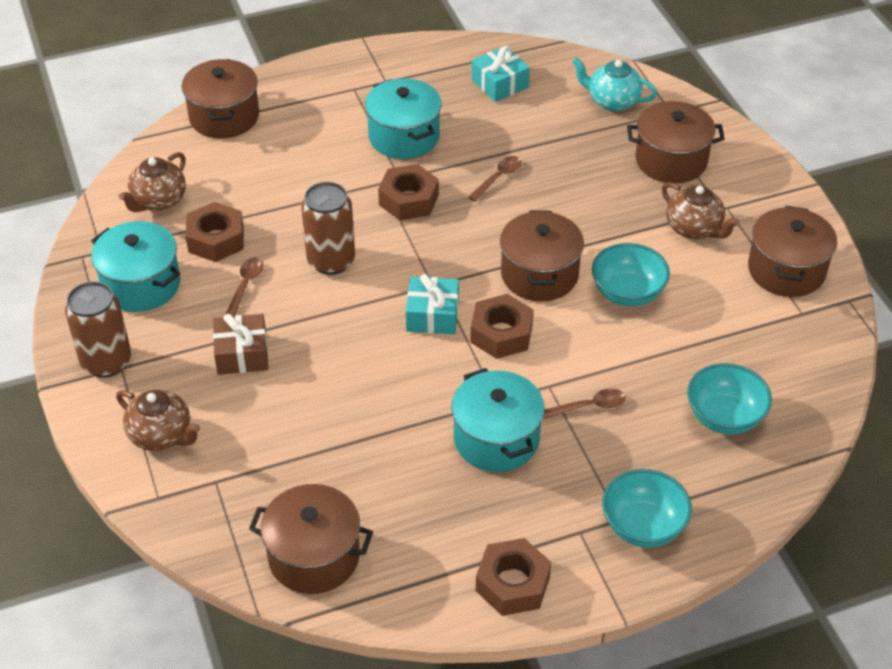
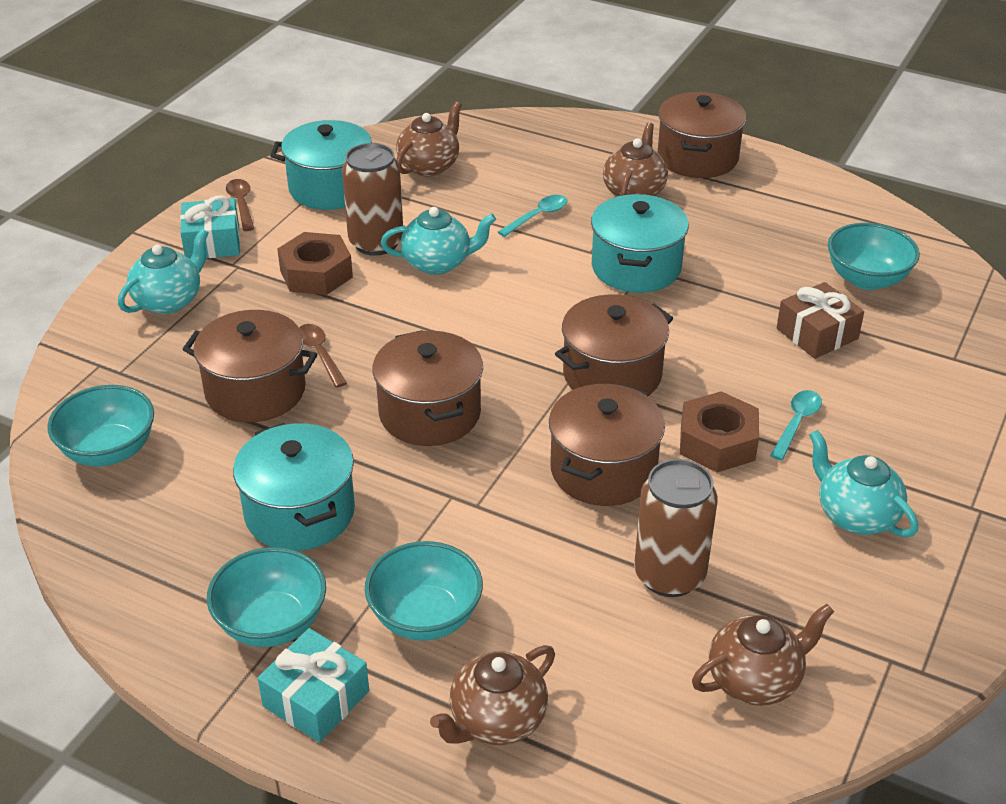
brown nut: 4 -> 2
brown spoon: 3 -> 2
brown teapot: 3 -> 4
turquoise bowl: 3 -> 4
turquoise spoon: 0 -> 2
turquoise teapot: 1 -> 3

